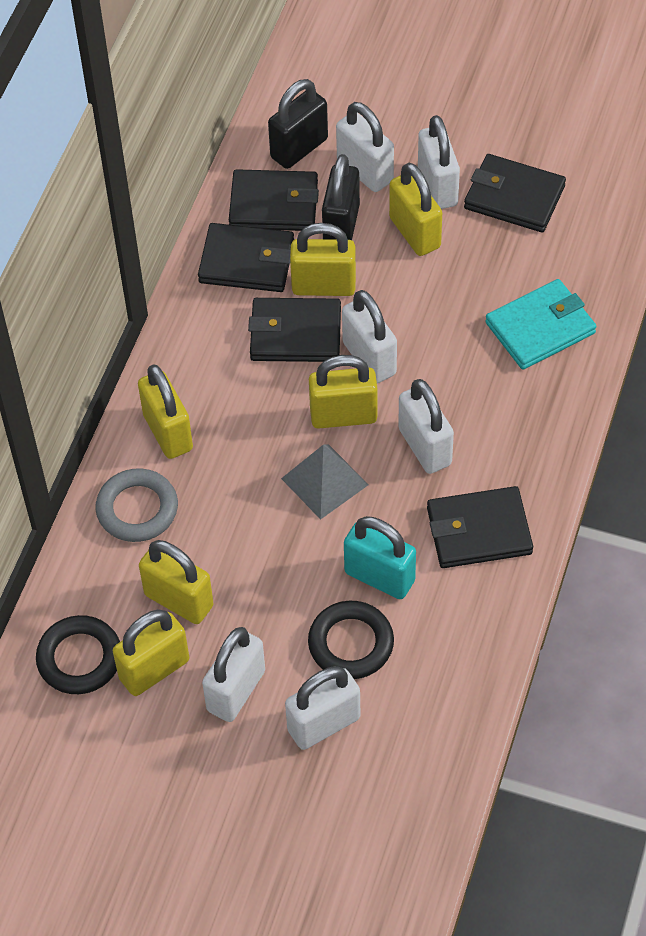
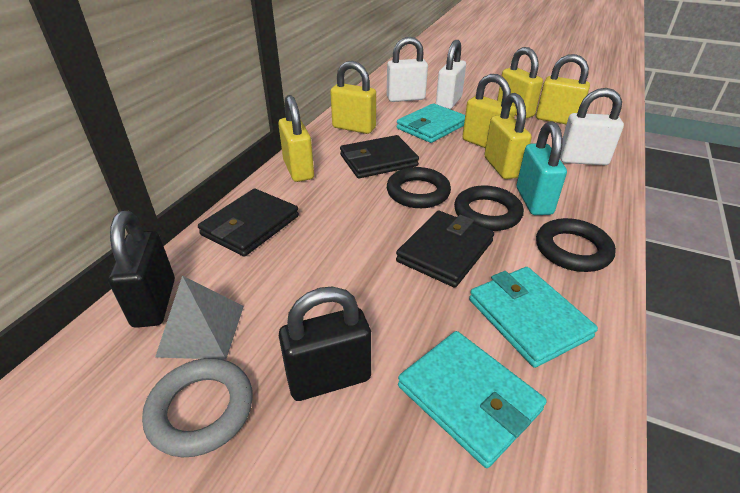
black ring: 2 -> 3
black wallet: 5 -> 3
turquoise wallet: 1 -> 3
white padlock: 6 -> 3

